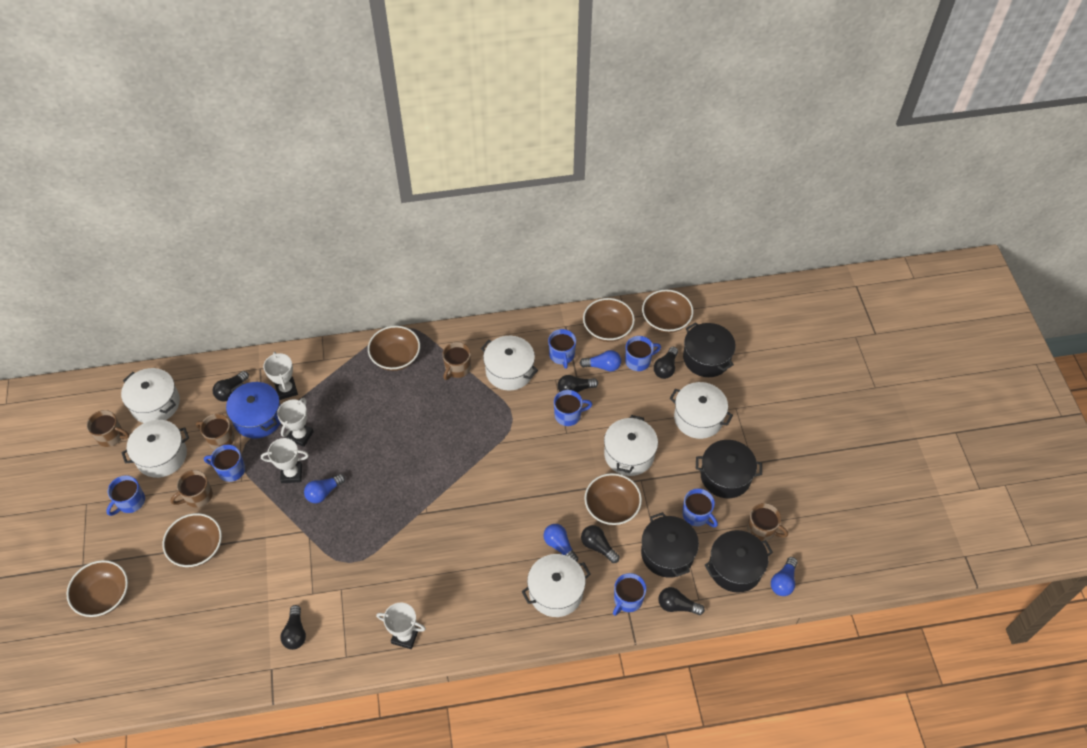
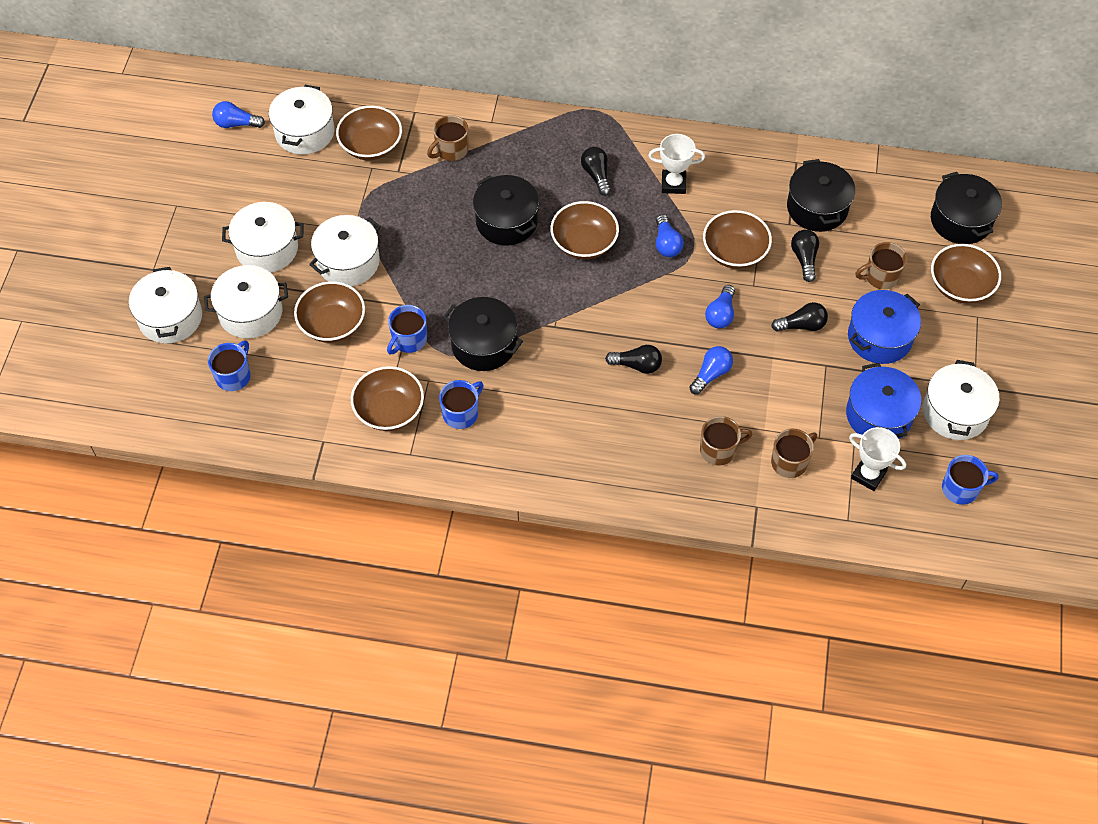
black light bulb: 6 -> 4
blue mug: 7 -> 4
blue pot: 1 -> 2
brown mug: 5 -> 4
white trophy: 4 -> 2

